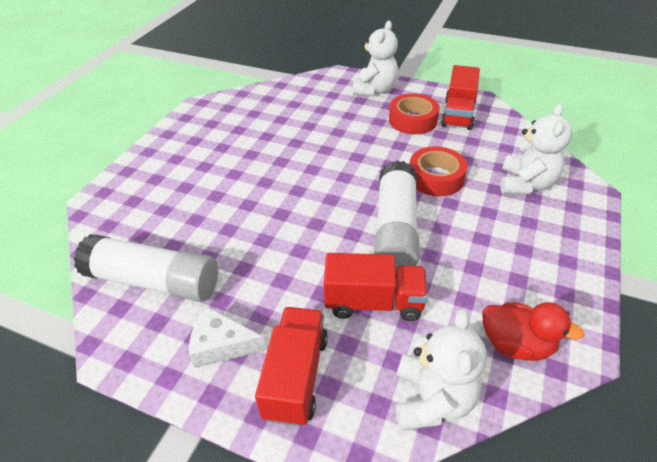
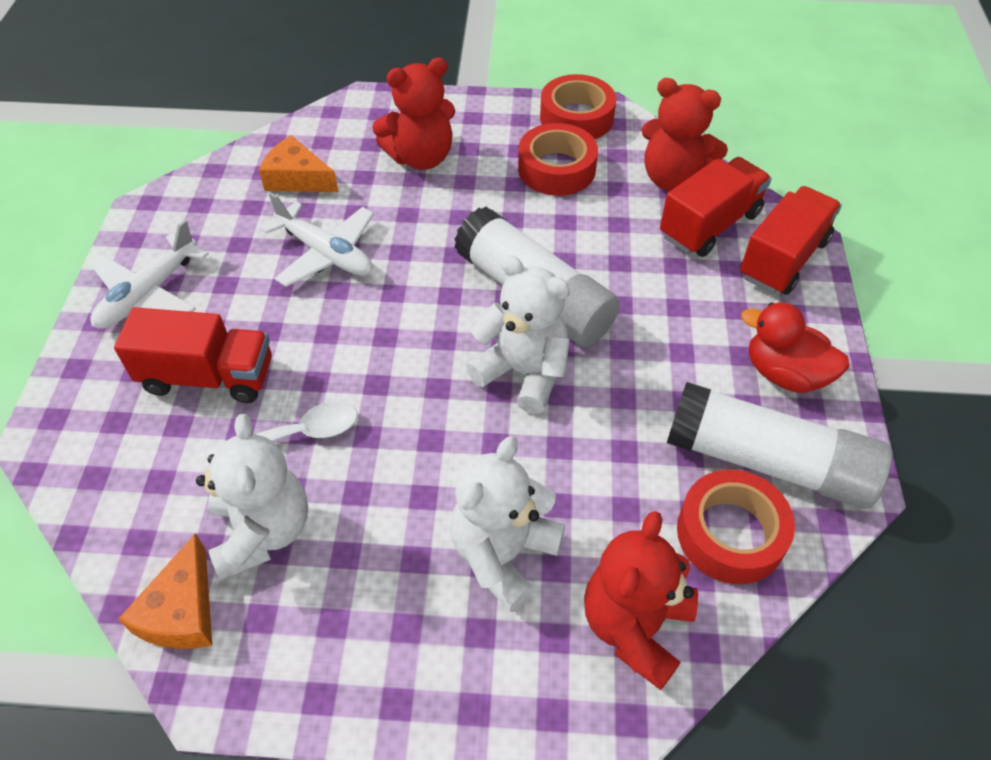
orange cheese: 0 -> 2
red tape: 2 -> 3
red teddy bear: 0 -> 3
white cheese: 1 -> 0
white plane: 0 -> 2
white spoon: 0 -> 1

